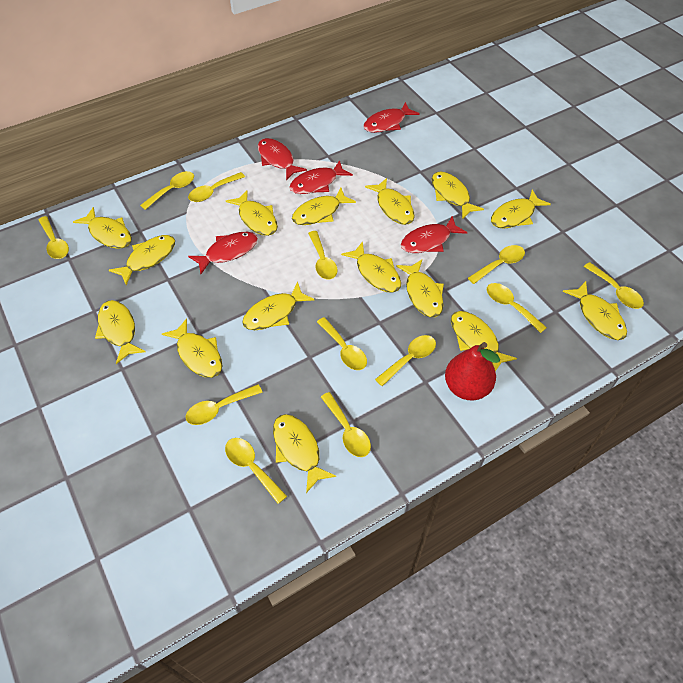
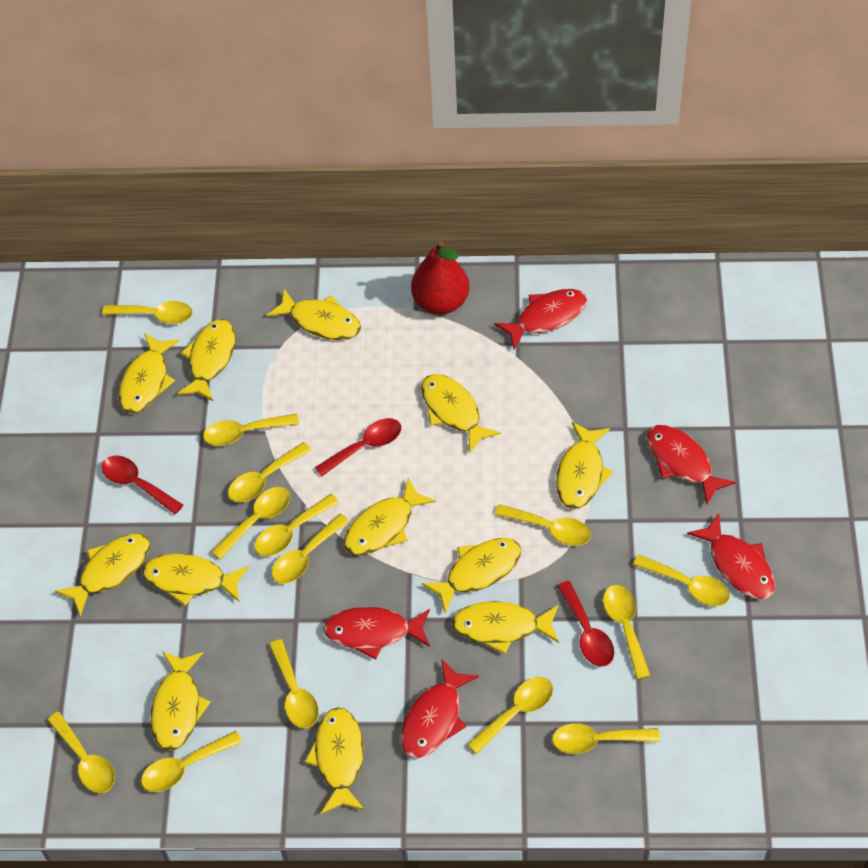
red spoon: 0 -> 3
yellow fish: 15 -> 12
yellow spoon: 12 -> 14

